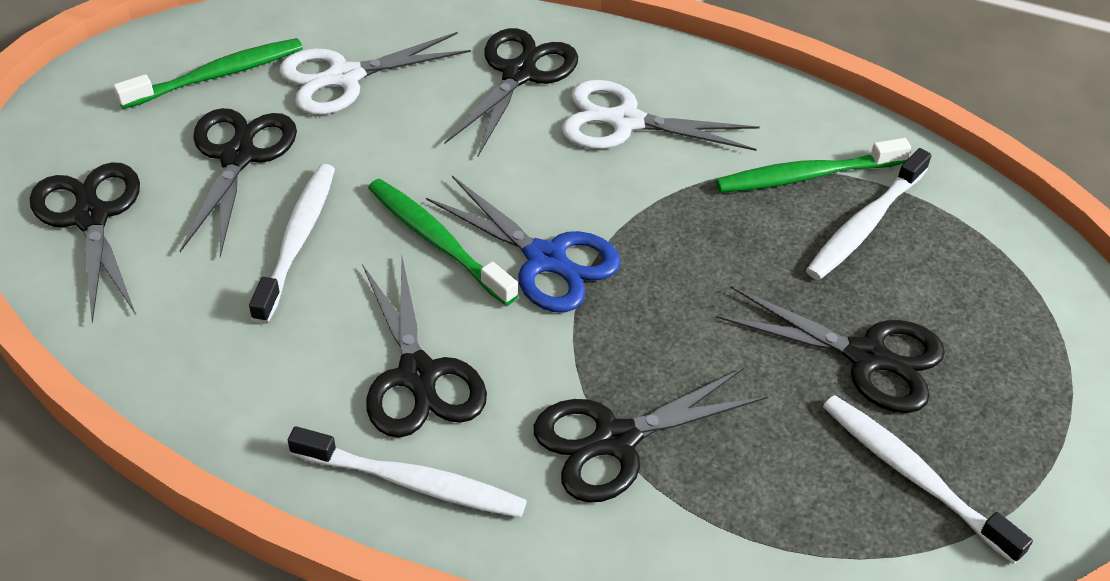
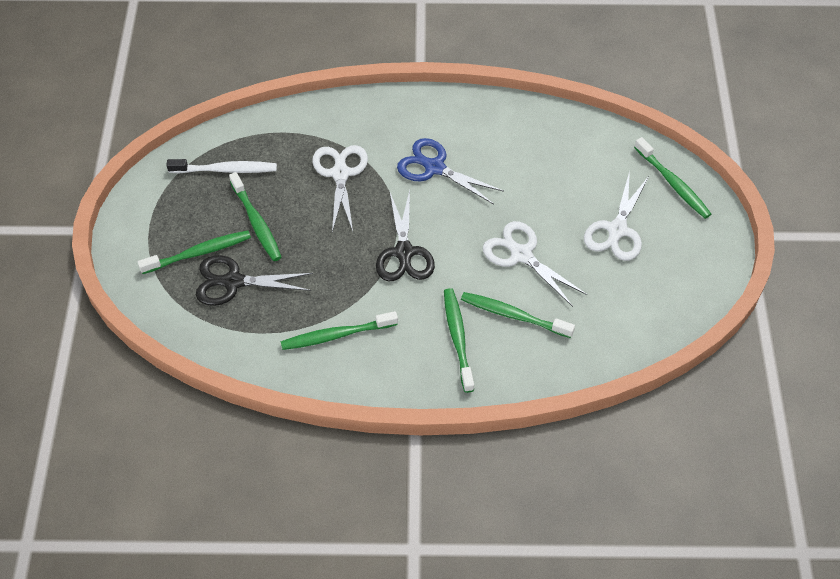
black scissors: 6 -> 2
green toothbrush: 3 -> 6
white scissors: 2 -> 3
white toothbrush: 4 -> 1

